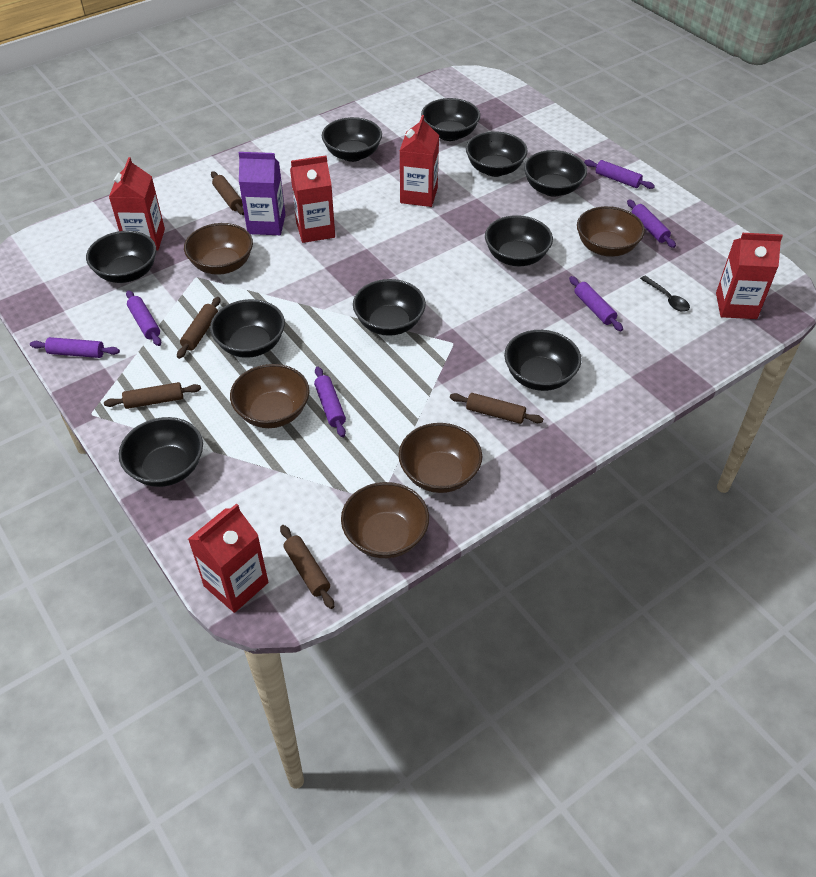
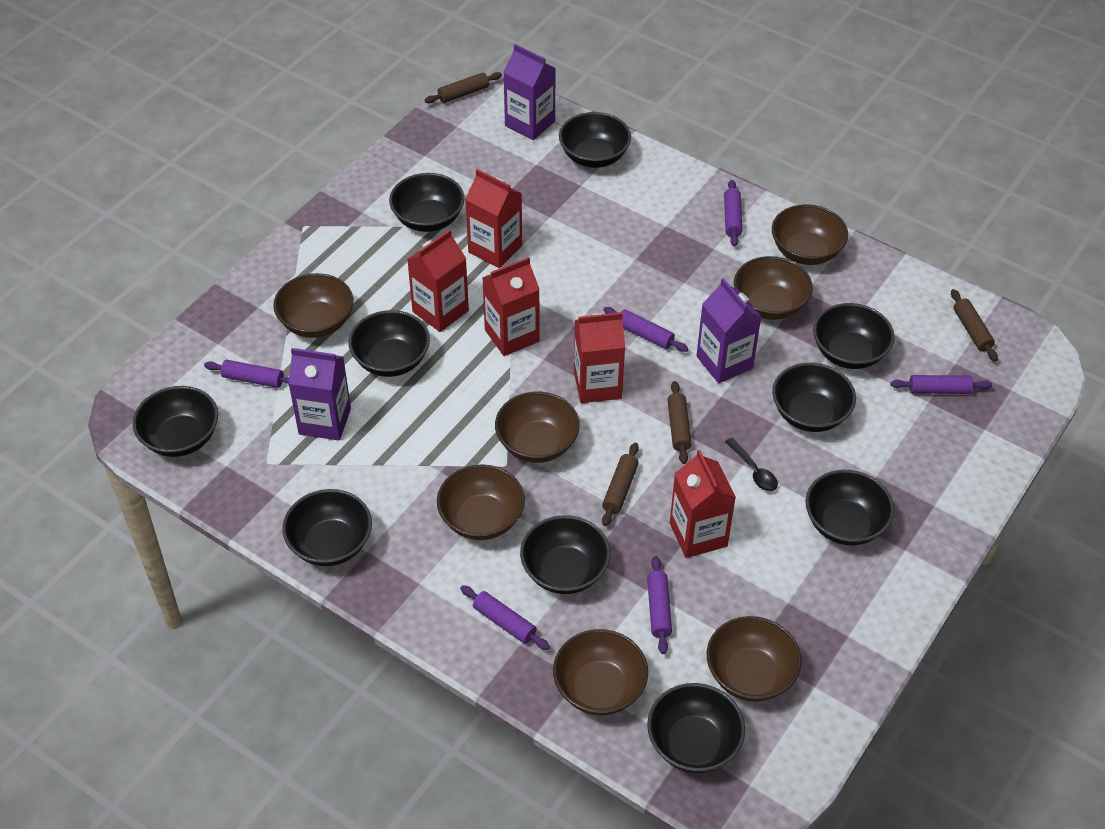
brown bowl: 5 -> 7
brown rolling pin: 5 -> 4
purple carton: 1 -> 3

